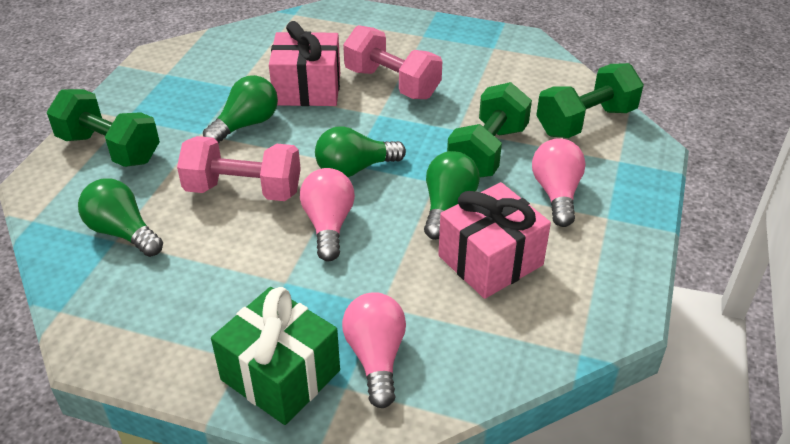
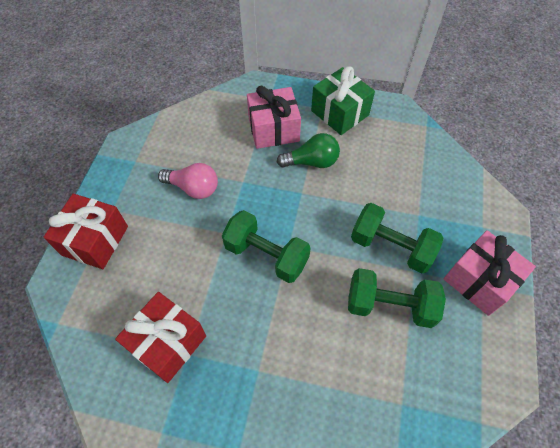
green light bulb: 4 -> 1
pink dumbbell: 2 -> 0
pink light bulb: 3 -> 1
red gift: 0 -> 2

